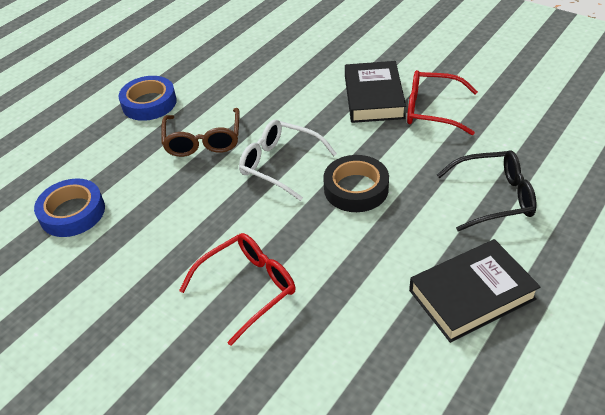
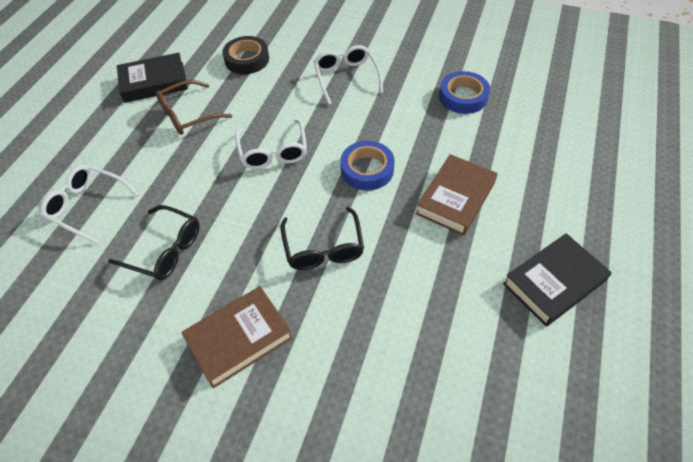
black glasses: 1 -> 2
brown book: 0 -> 2
red glasses: 2 -> 0
white glasses: 1 -> 3

